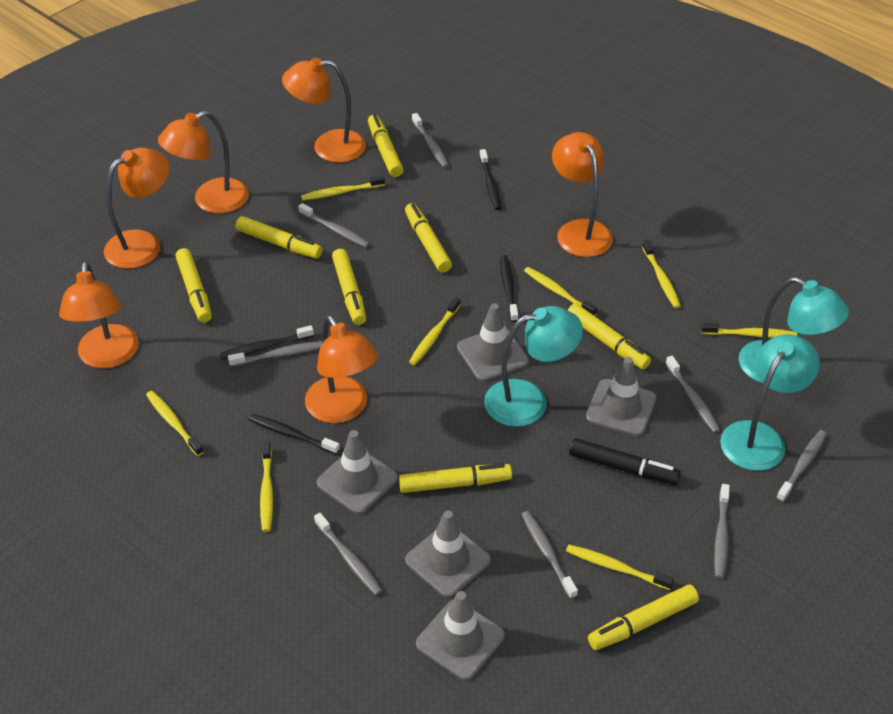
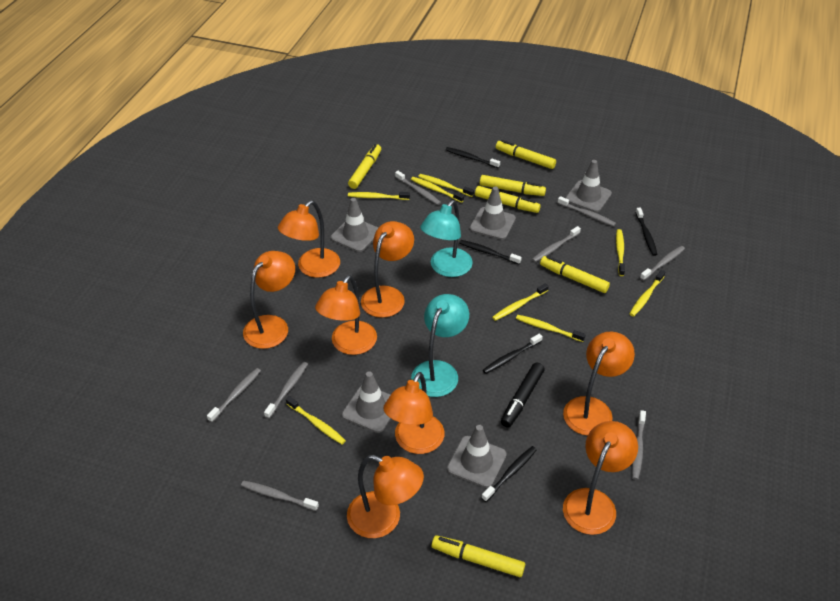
black toothbrush: 4 -> 5
orange lamp: 6 -> 8
turquoise lamp: 3 -> 2
yellow marker: 8 -> 6

